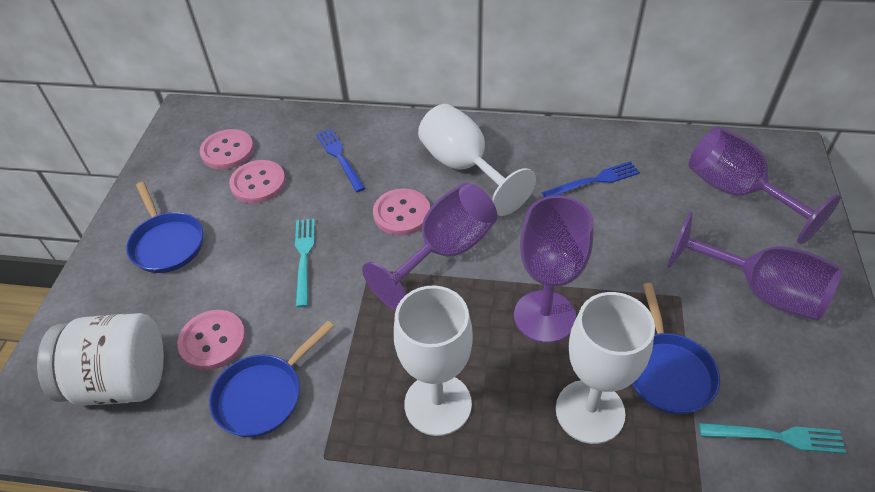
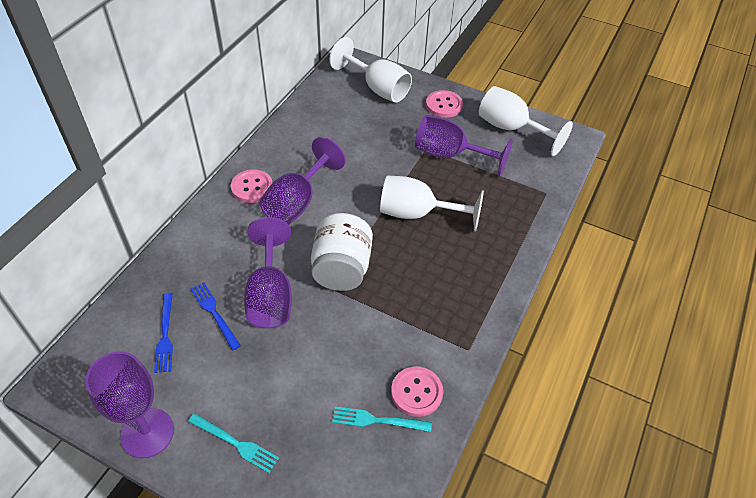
blue pan: 3 -> 0
pink button: 4 -> 3

